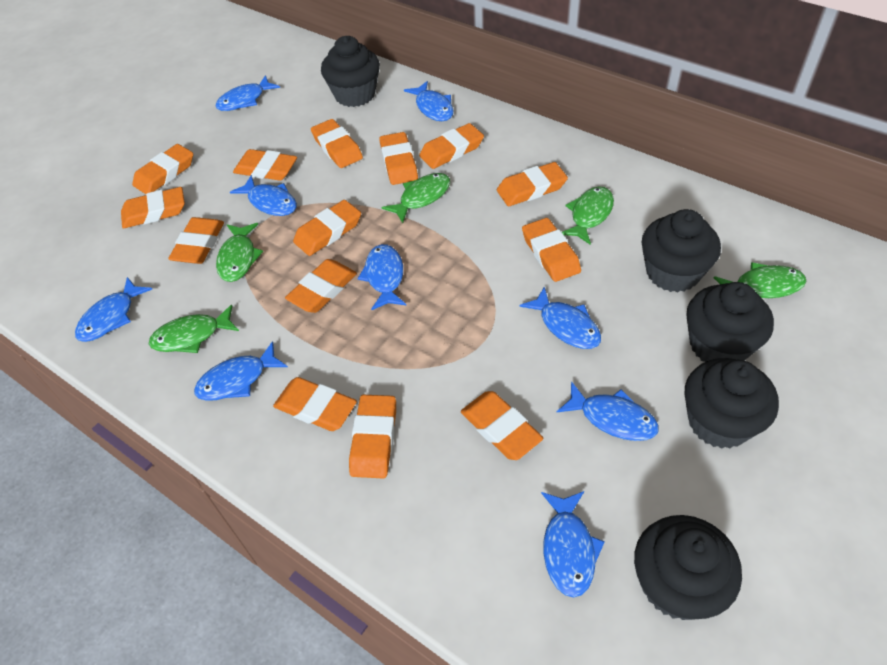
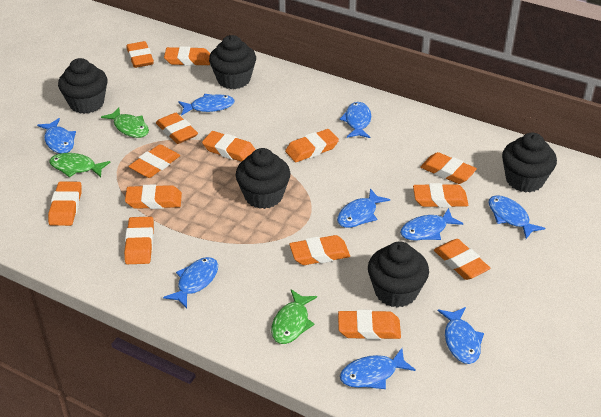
green fish: 5 -> 3

